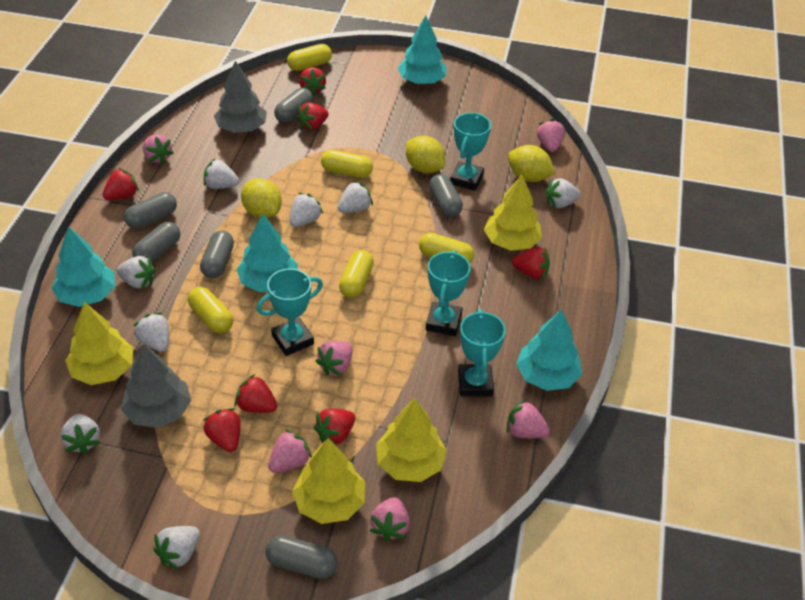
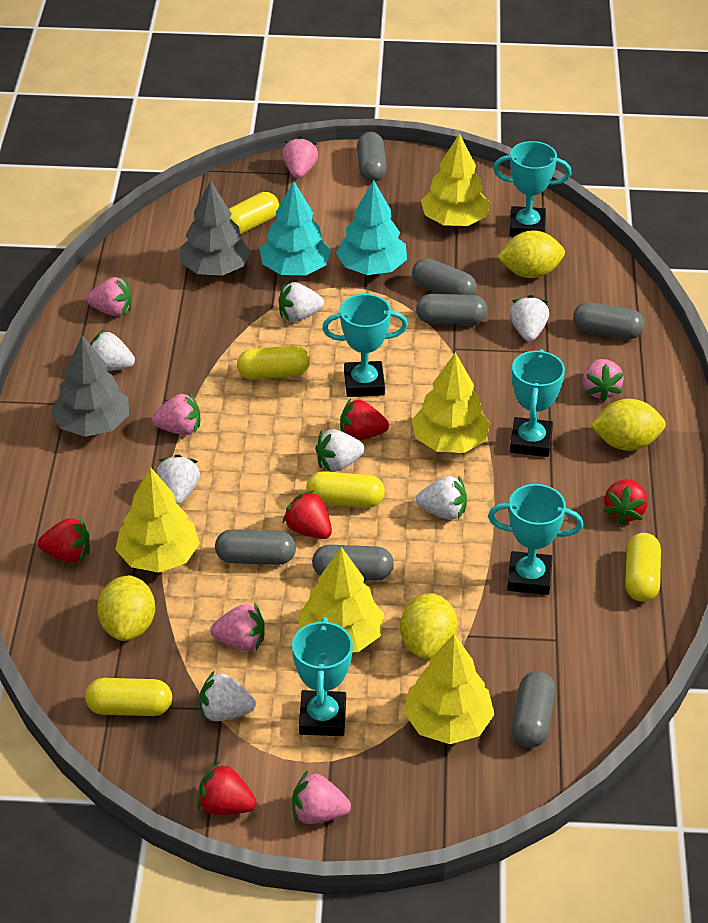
grey capsule: 6 -> 7
red strawberry: 7 -> 5
turquoise tree: 4 -> 2
turquoise trophy: 4 -> 5
white strawberry: 8 -> 7
yellow lemon: 3 -> 4
yellow tree: 4 -> 5

